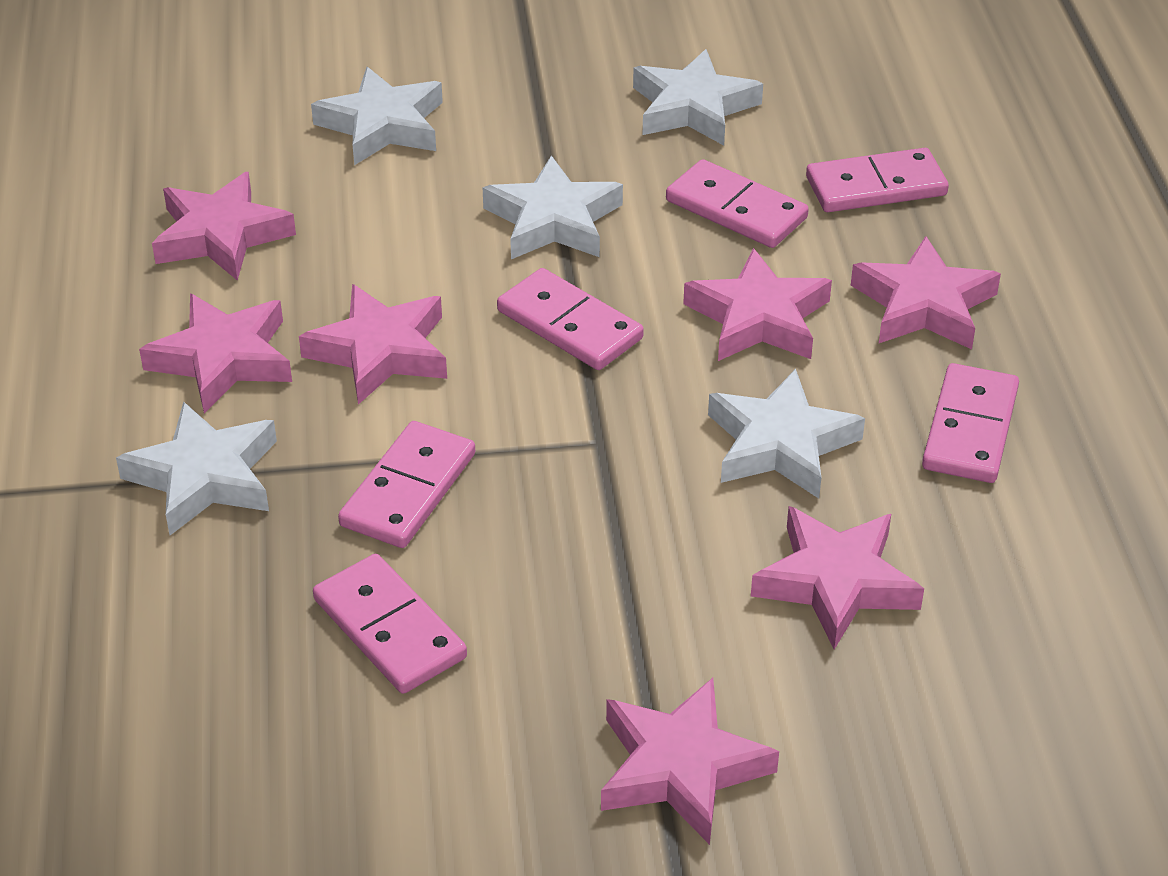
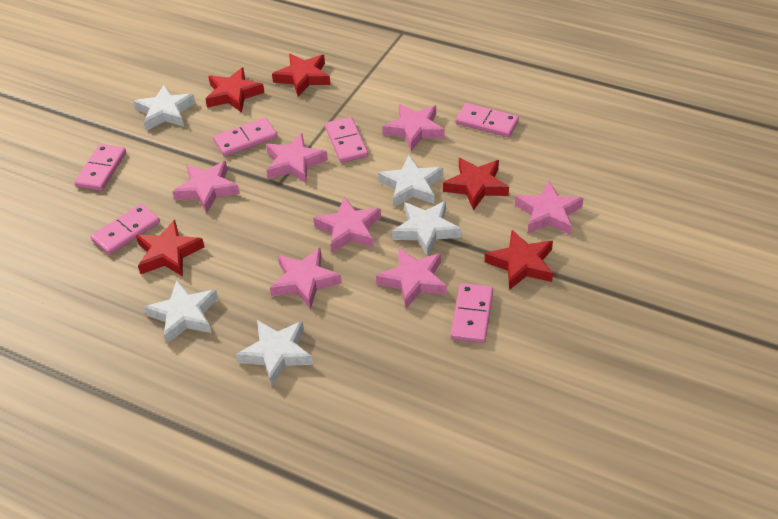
red star: 0 -> 5

